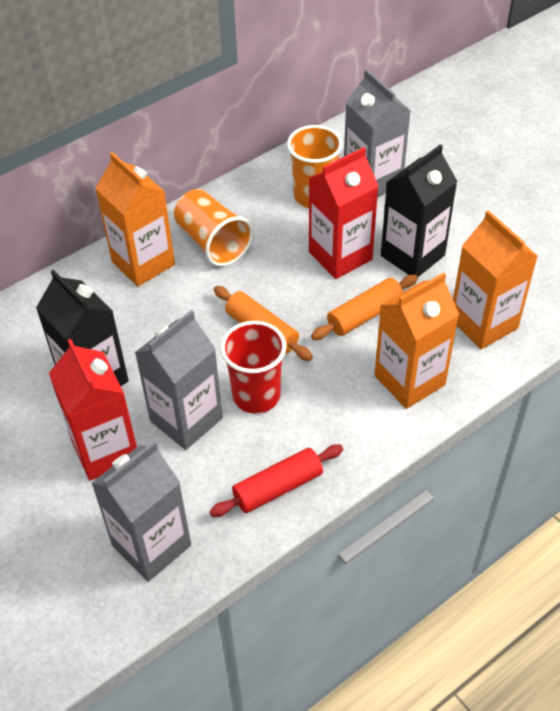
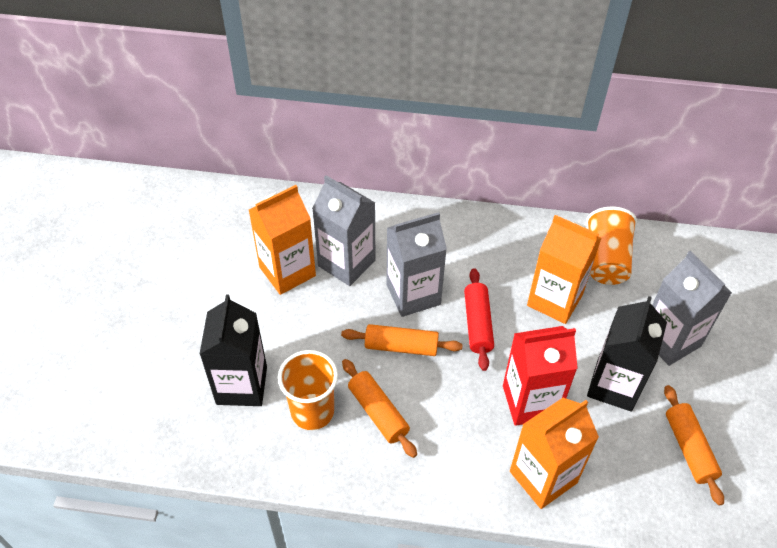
orange rolling pin: 2 -> 3
red carton: 2 -> 1
red cup: 1 -> 0

